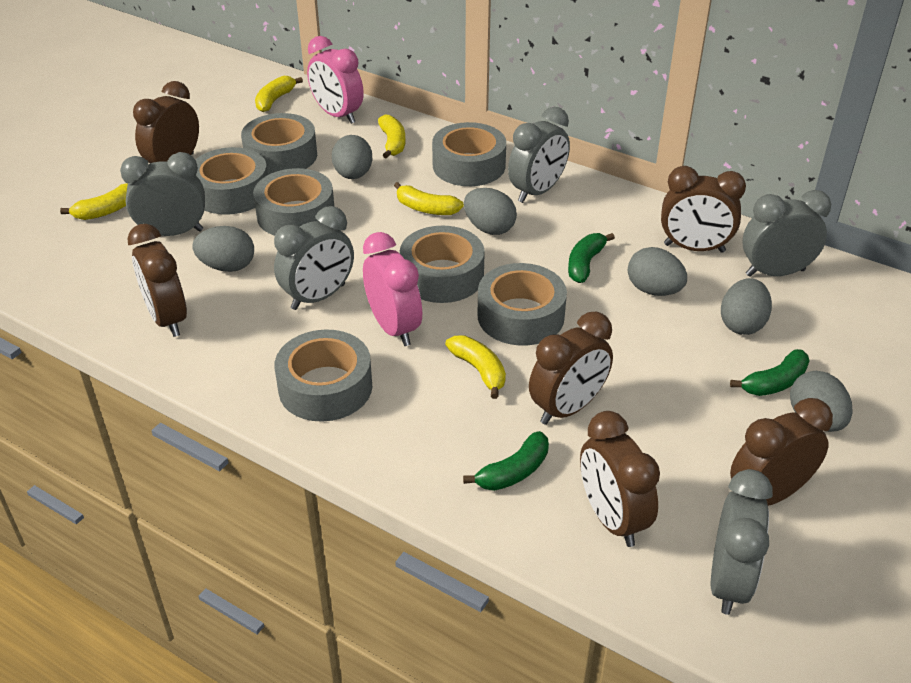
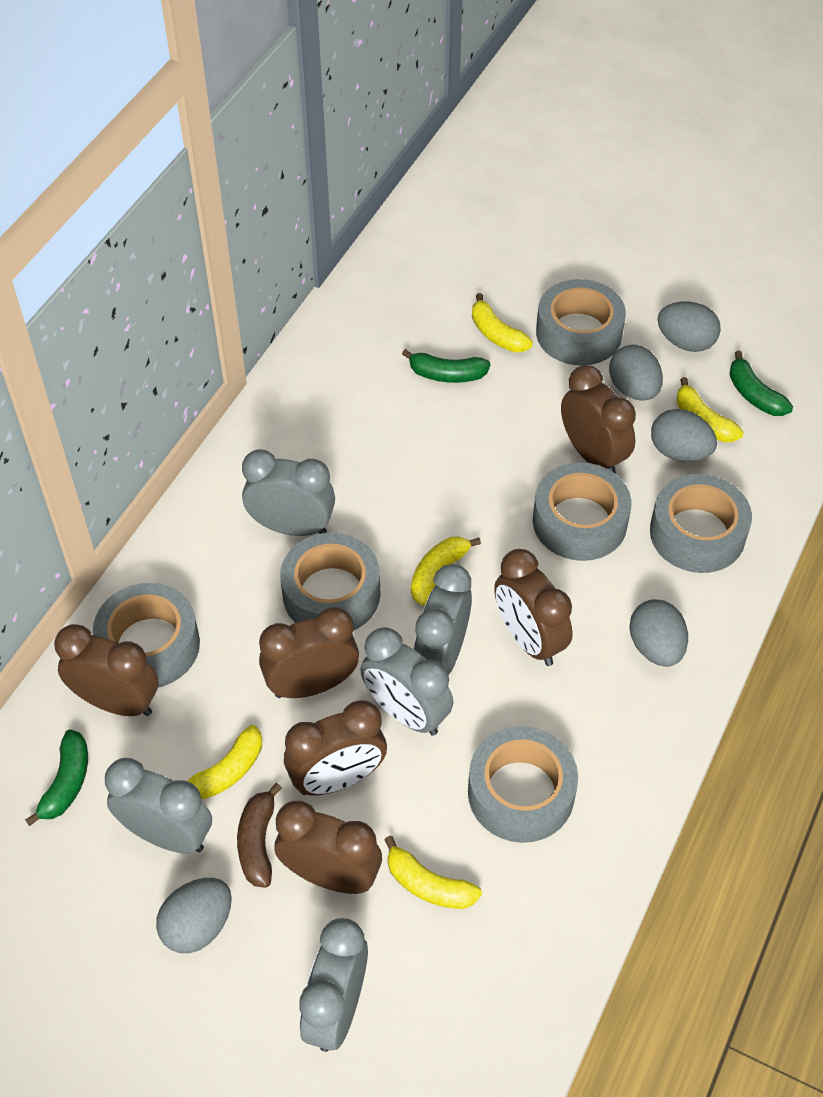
brown banana: 0 -> 1
grey egg: 6 -> 5
grey tape: 7 -> 6
pink clock: 2 -> 0

